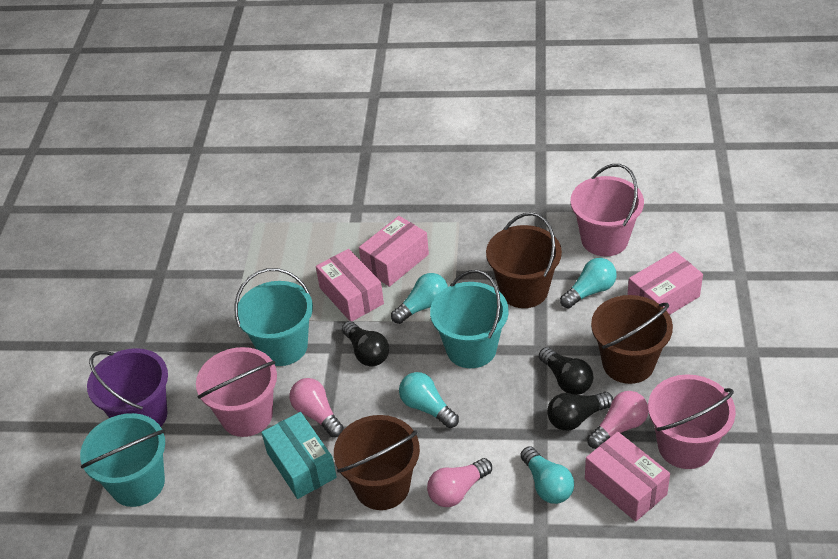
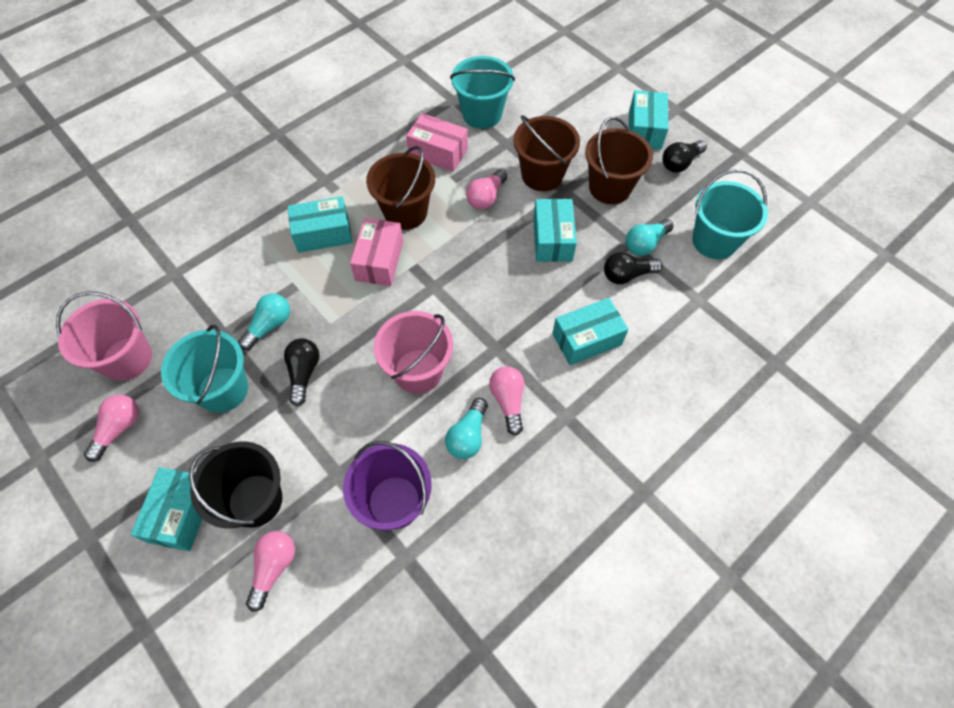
black bucket: 0 -> 1
pink box: 4 -> 2
pink bucket: 3 -> 2
pink light bulb: 3 -> 4
turquoise box: 1 -> 5
turquoise light bulb: 4 -> 3

